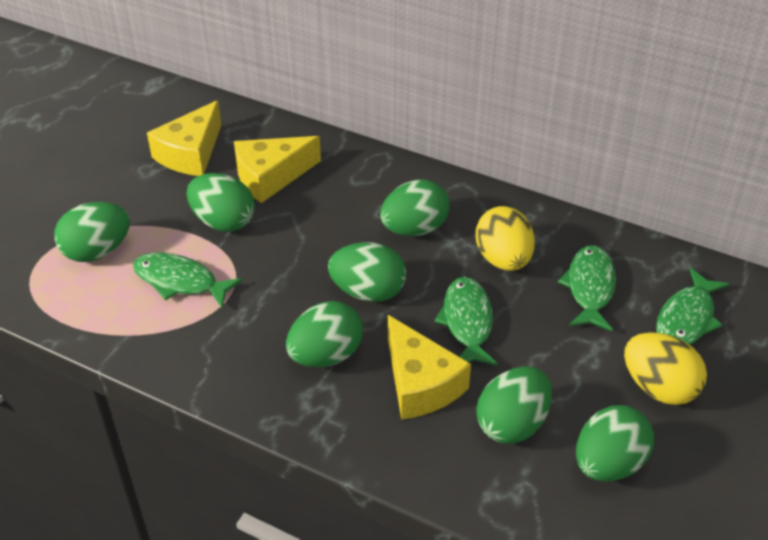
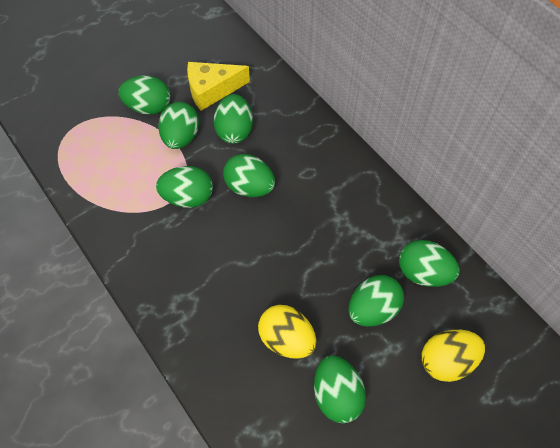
green egg: 7 -> 8
green fish: 4 -> 0
yellow cheese: 3 -> 1

